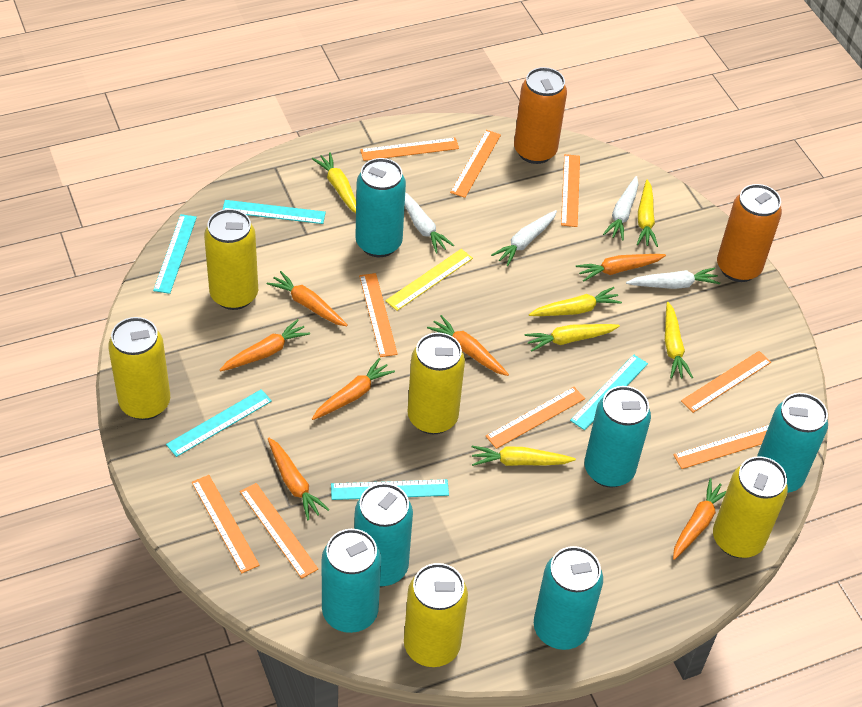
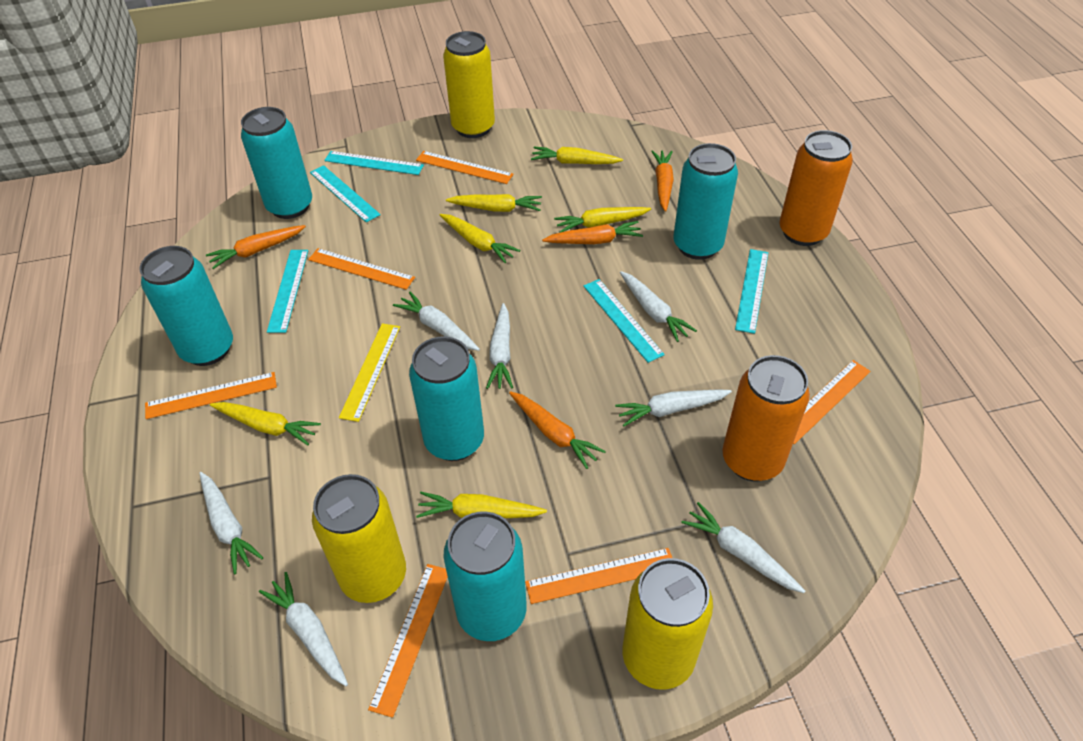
orange carrot: 7 -> 4
orange ruler: 9 -> 6
turquoise can: 6 -> 5
white carrot: 4 -> 7
yellow can: 5 -> 3

